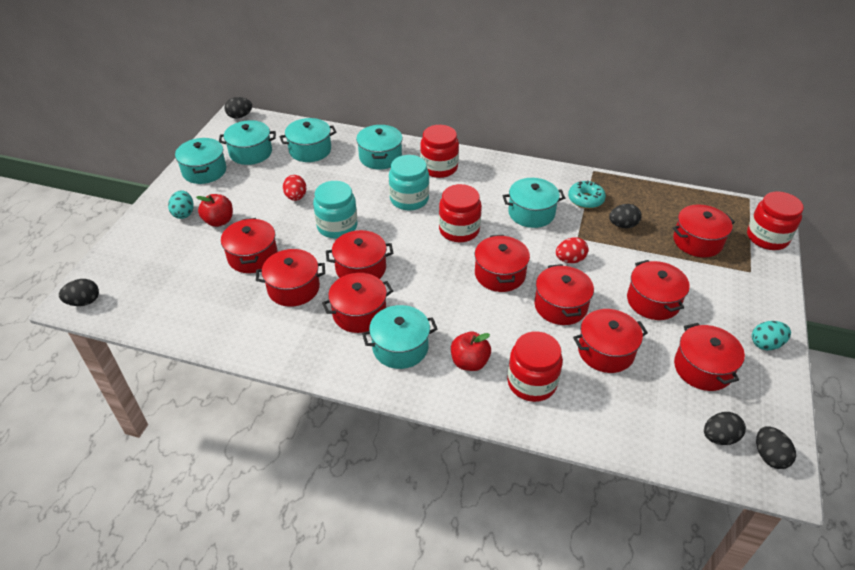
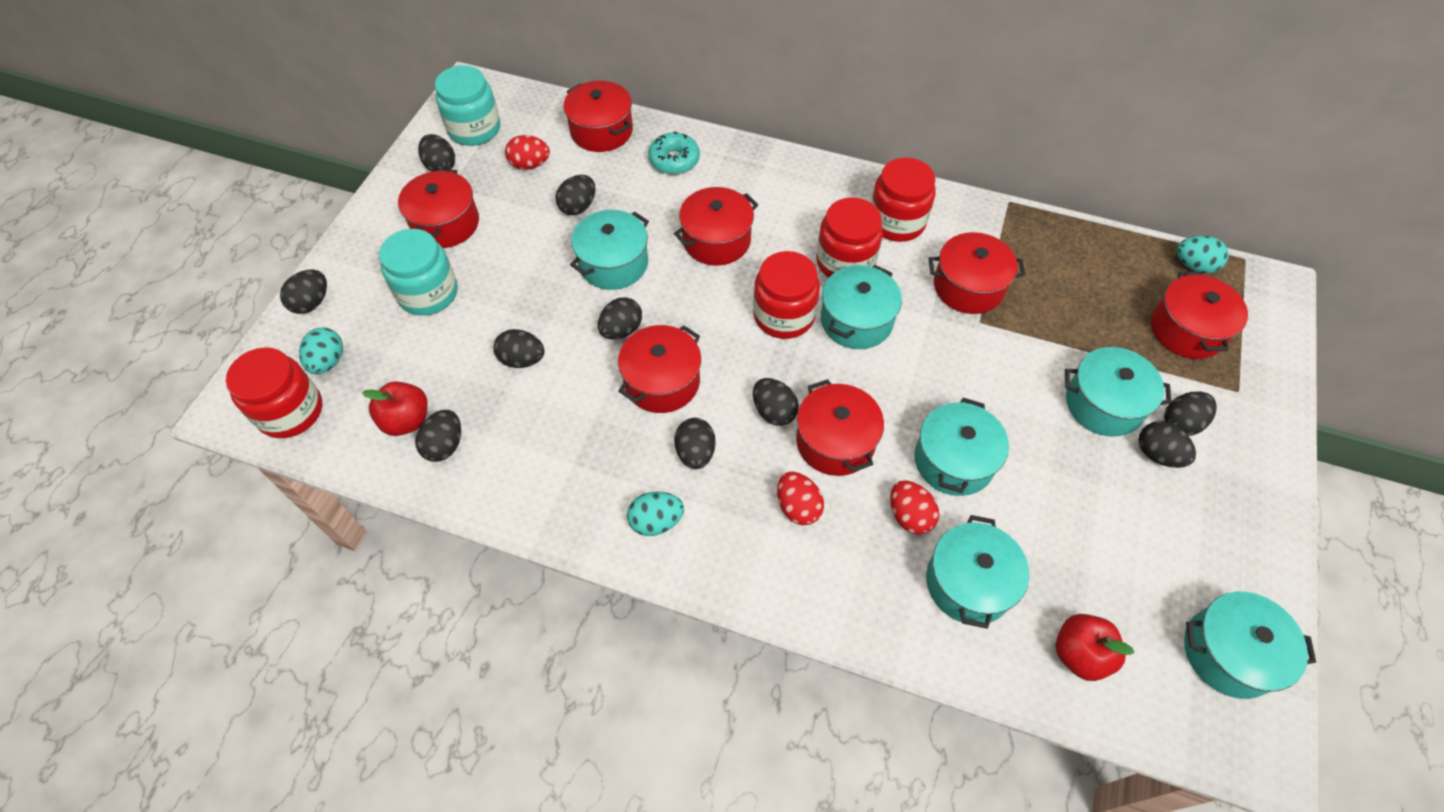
black egg: 5 -> 10
red egg: 2 -> 3
red pot: 10 -> 7
turquoise egg: 2 -> 3

